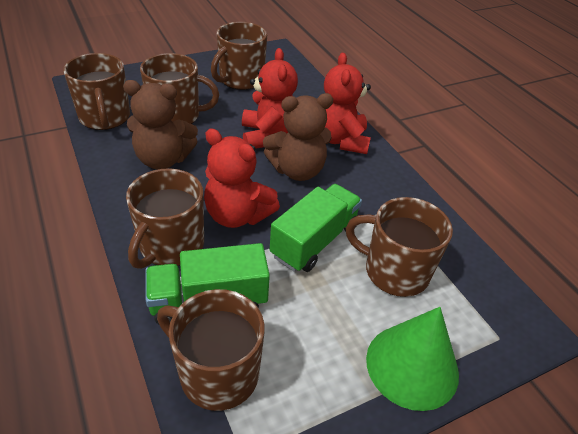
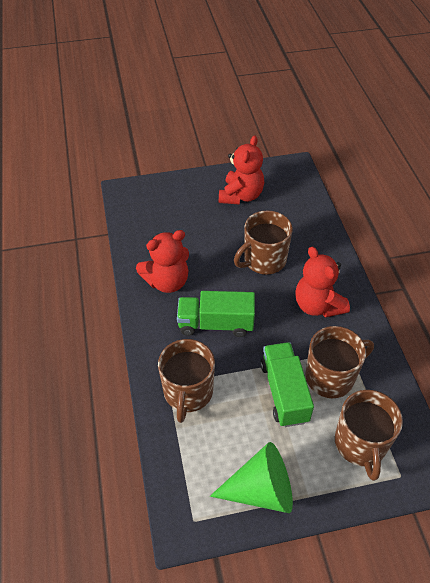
brown mug: 6 -> 4
brown teddy bear: 2 -> 0

